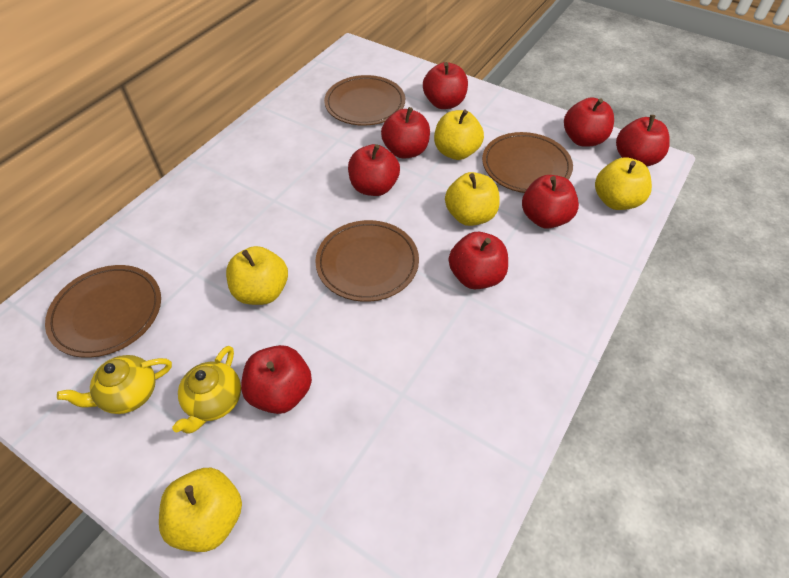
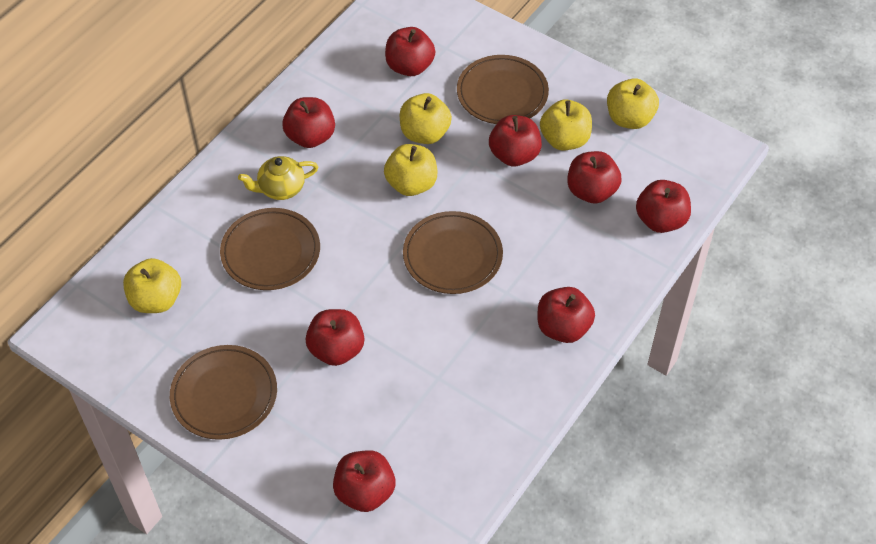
yellow teapot: 2 -> 1

